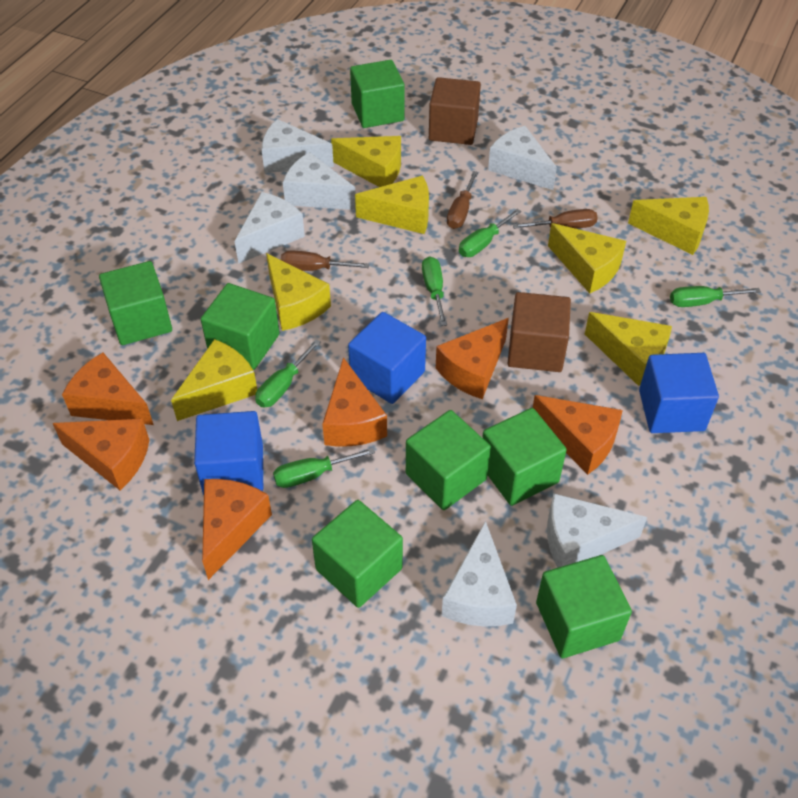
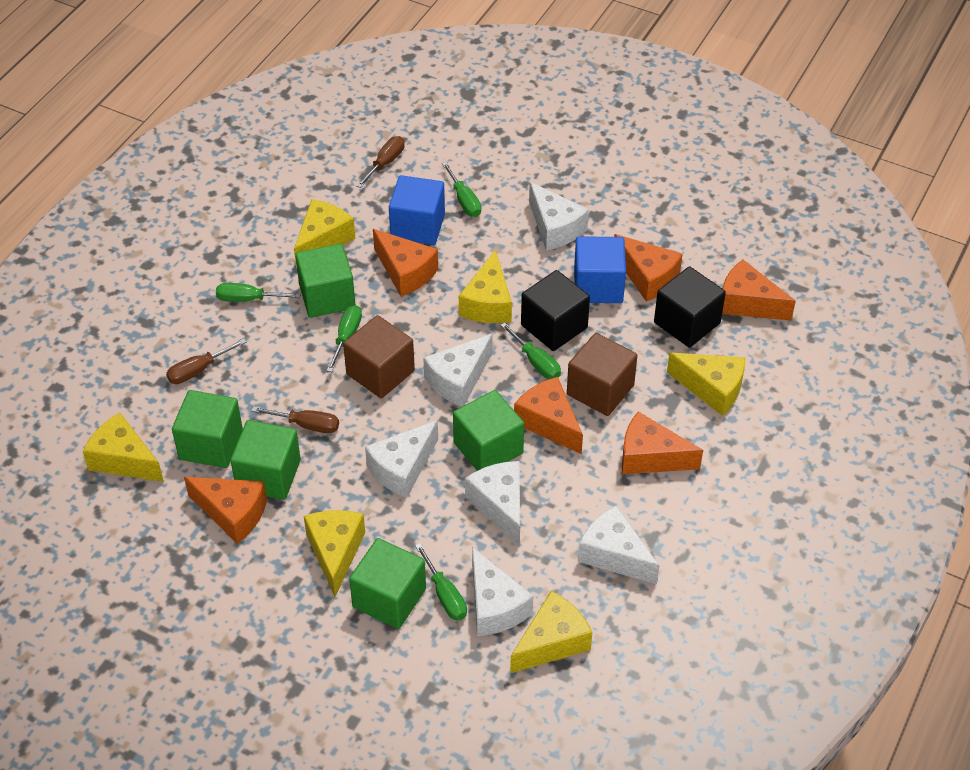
black cube: 0 -> 2
blue cube: 3 -> 2
green cube: 7 -> 5
yellow cheese: 7 -> 6

